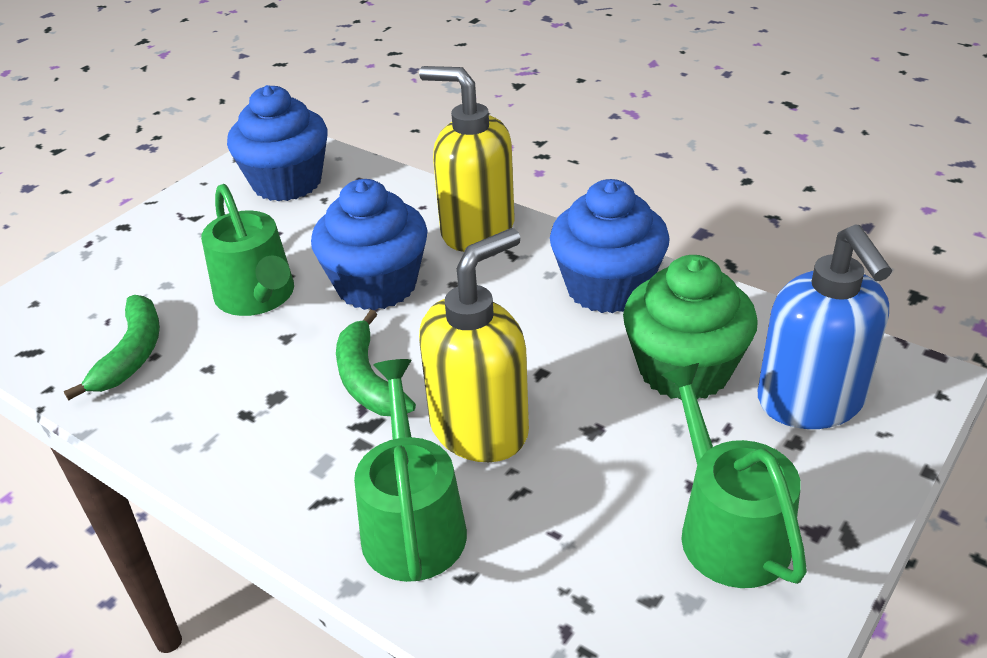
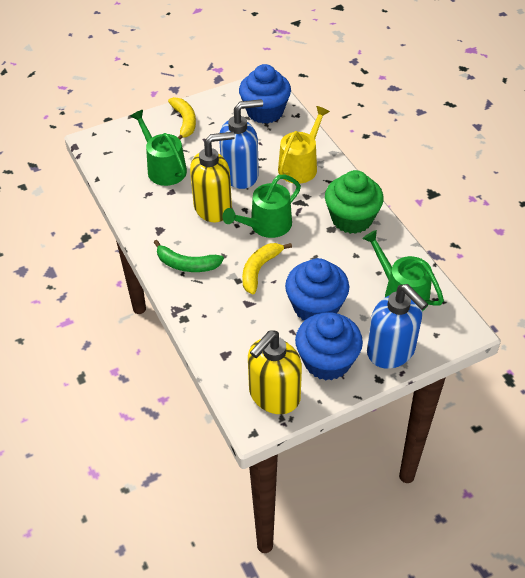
blue soap dispenser: 1 -> 2
green banana: 2 -> 1
yellow banana: 0 -> 2
yellow watering can: 0 -> 1

